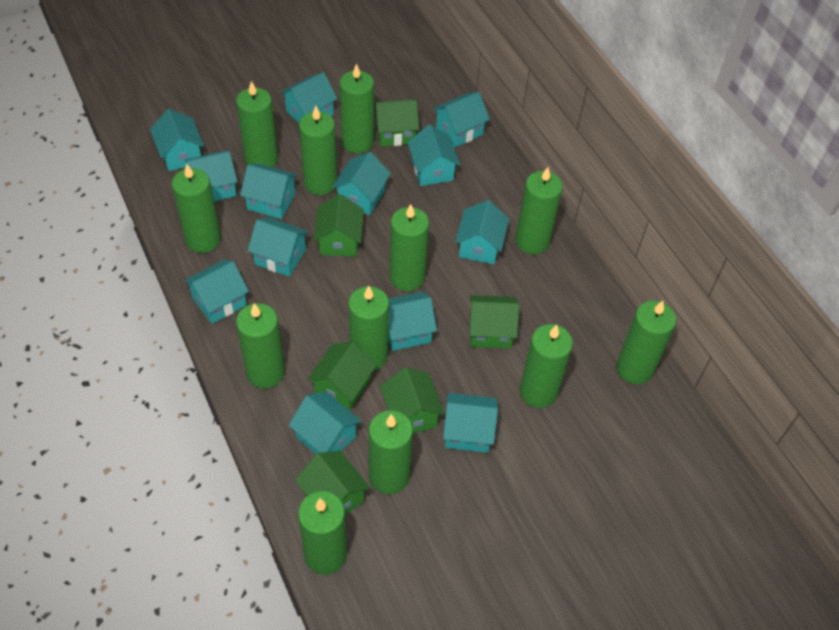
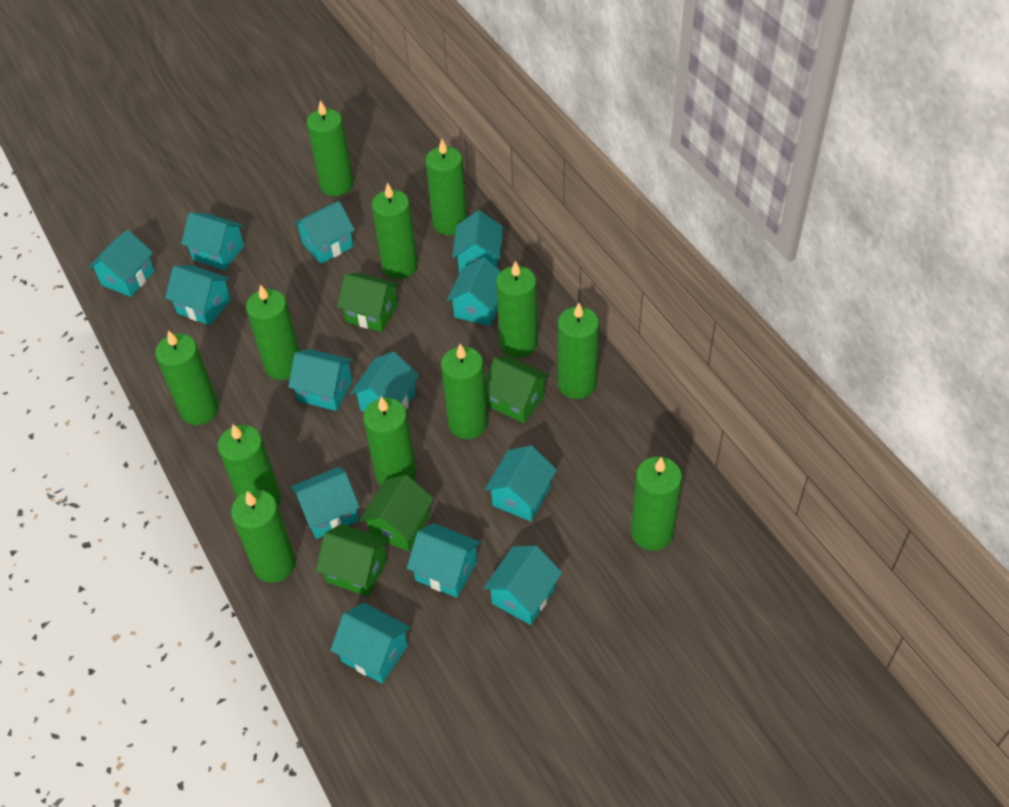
green house: 6 -> 4

